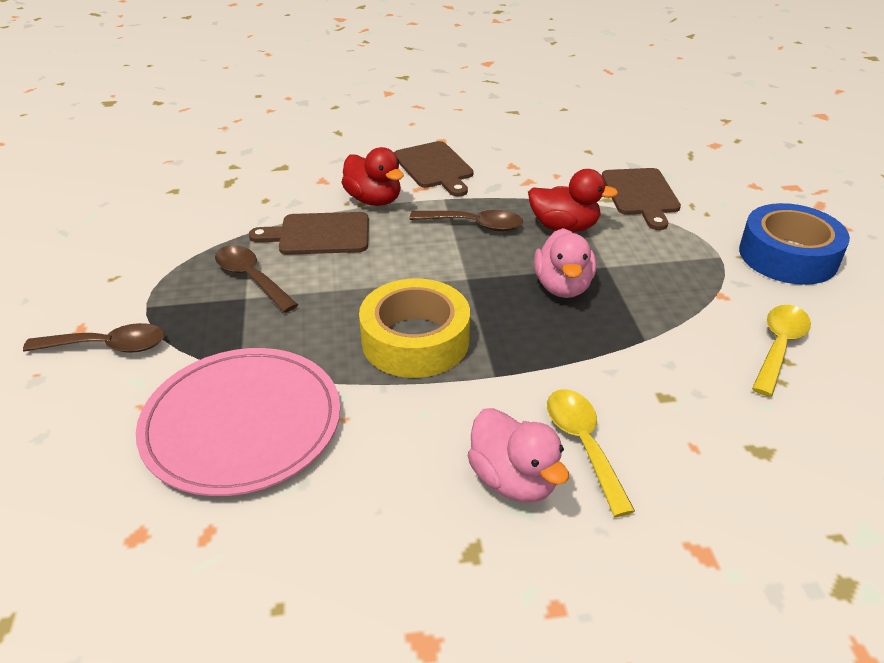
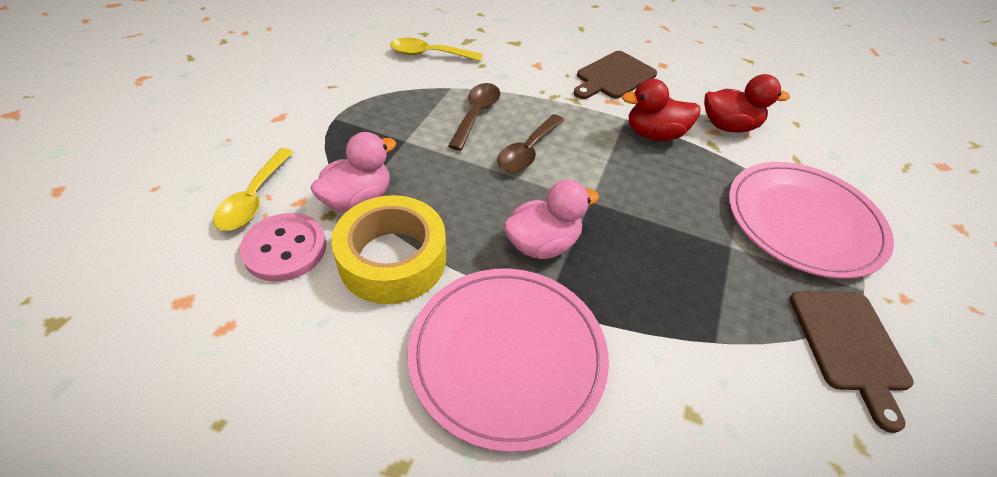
blue tape: 1 -> 0
brown cutting board: 3 -> 2
brown spoon: 3 -> 2
pink button: 0 -> 1
pink plate: 1 -> 2

